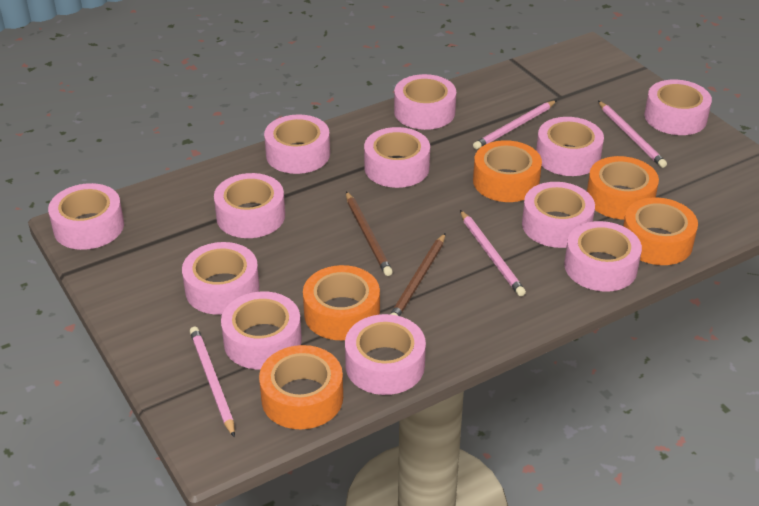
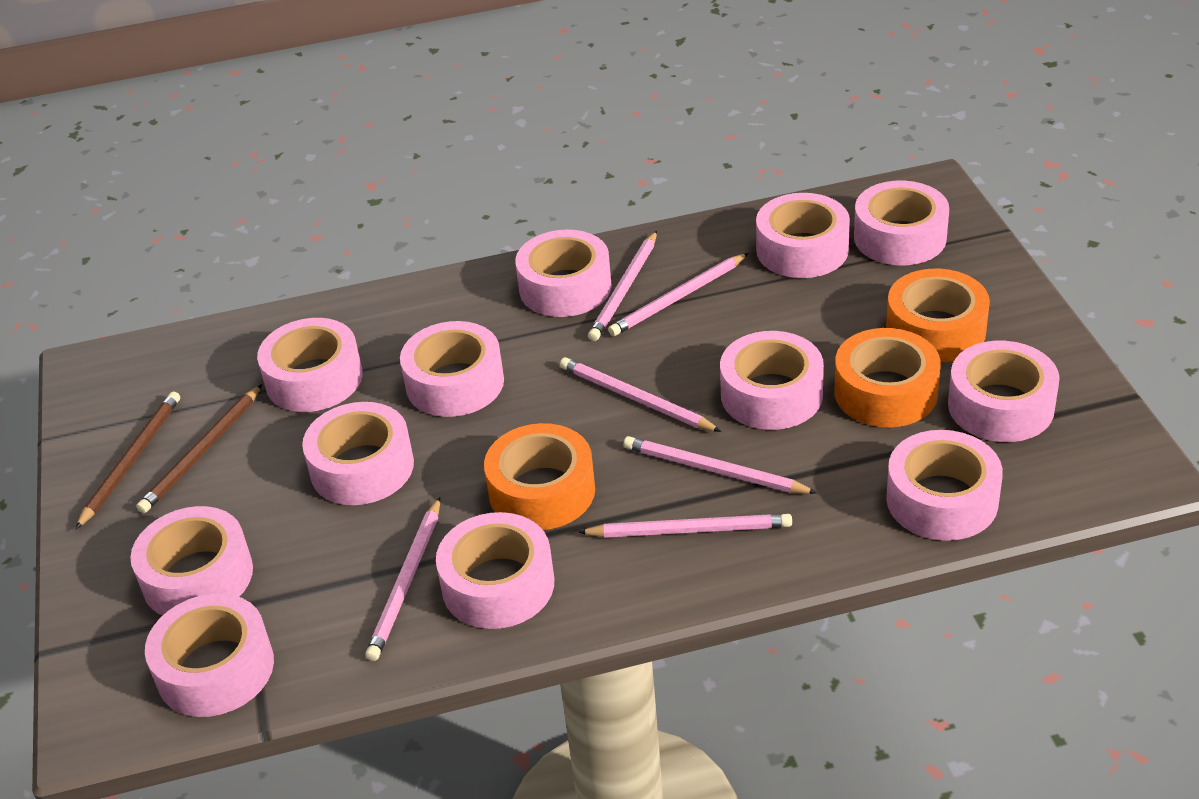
orange tape: 5 -> 3
pink pencil: 4 -> 6

